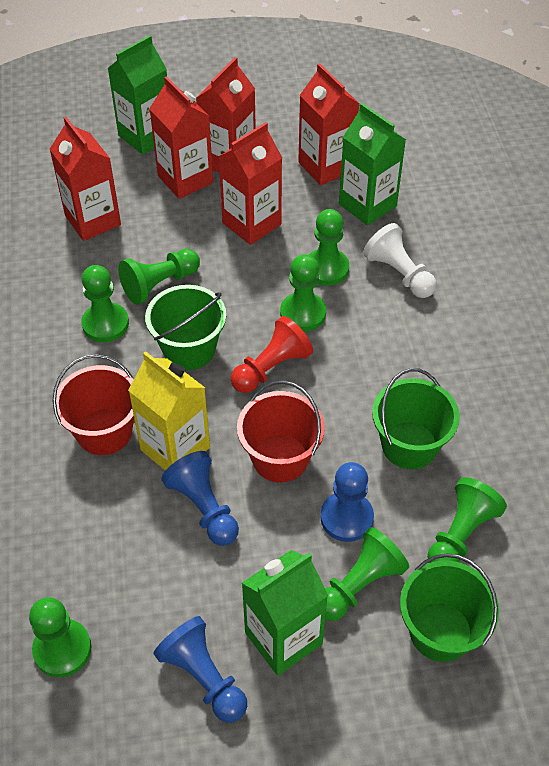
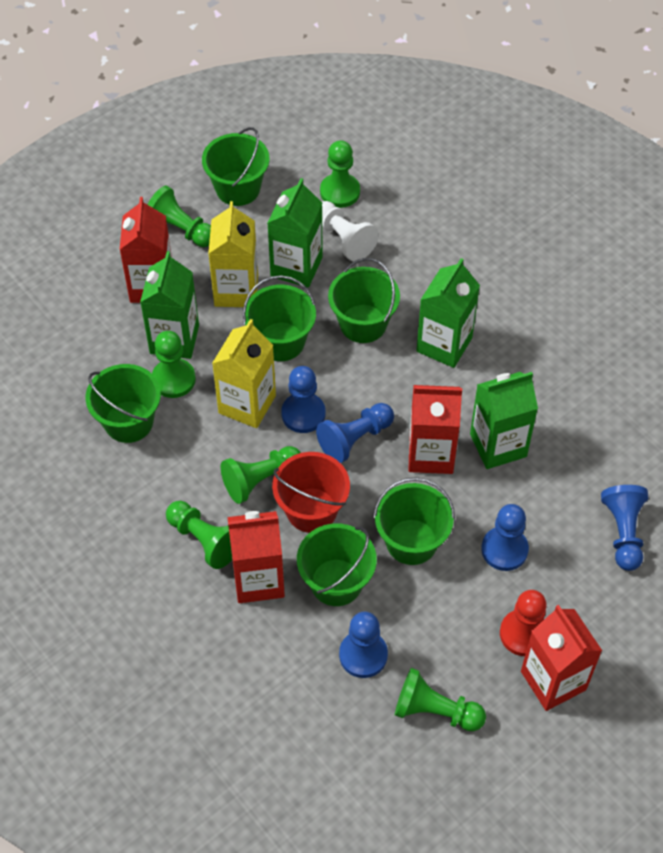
blue pawn: 3 -> 5
green bucket: 3 -> 6
green carton: 3 -> 4
green pawn: 7 -> 6
red bucket: 2 -> 1
red carton: 5 -> 4
yellow carton: 1 -> 2

